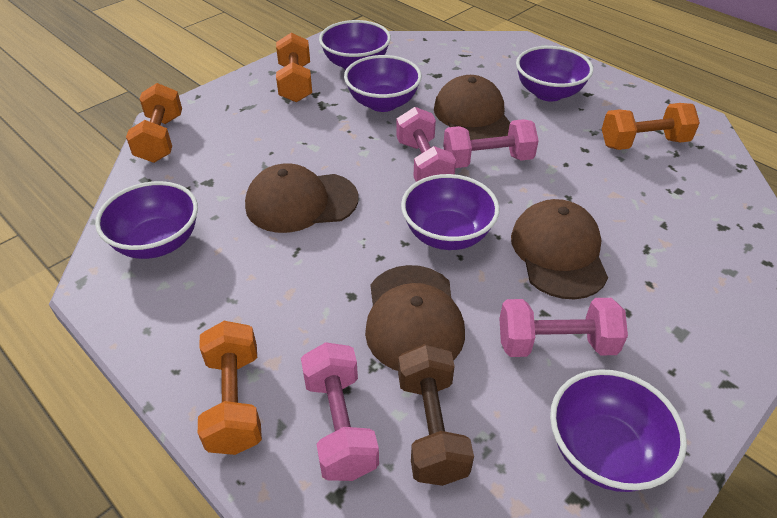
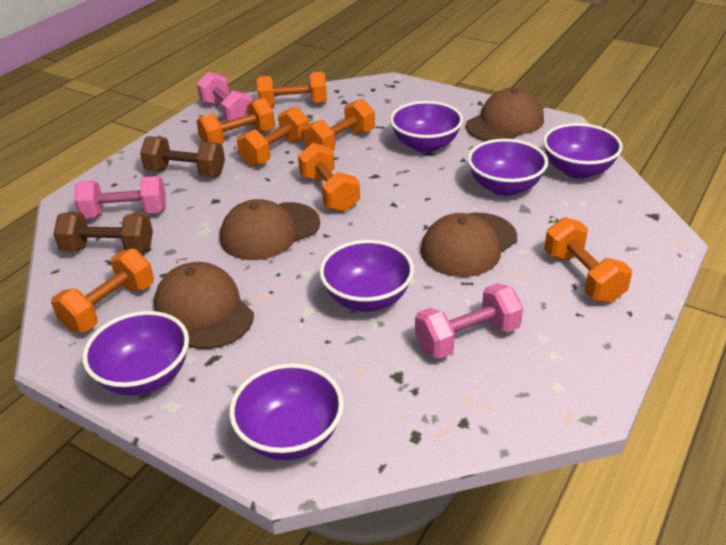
brown dumbbell: 1 -> 2
orange dumbbell: 4 -> 7
pink dumbbell: 4 -> 3

